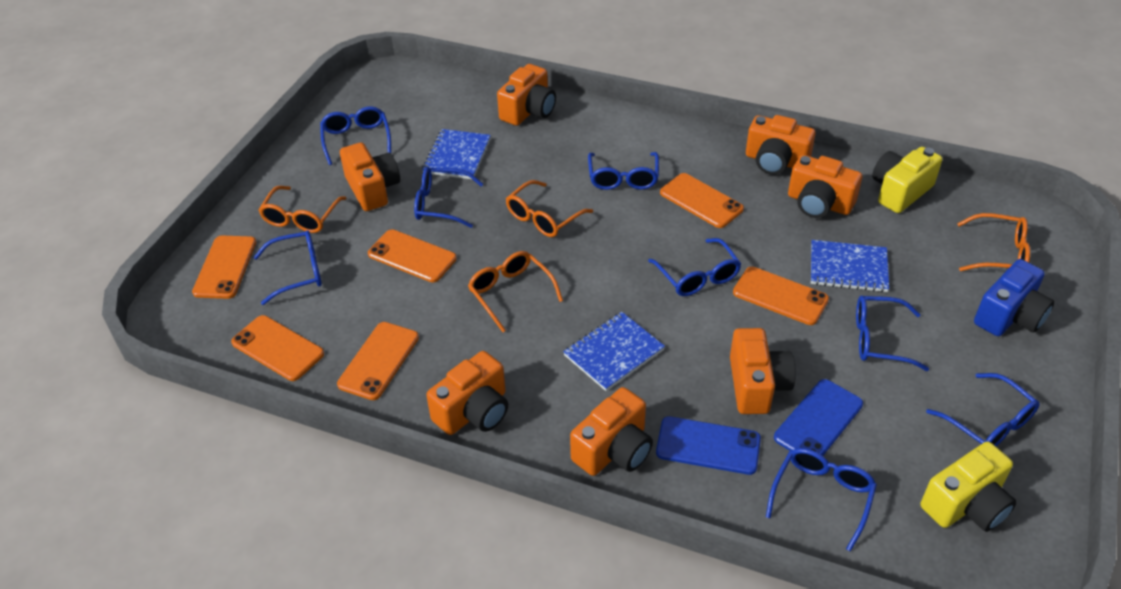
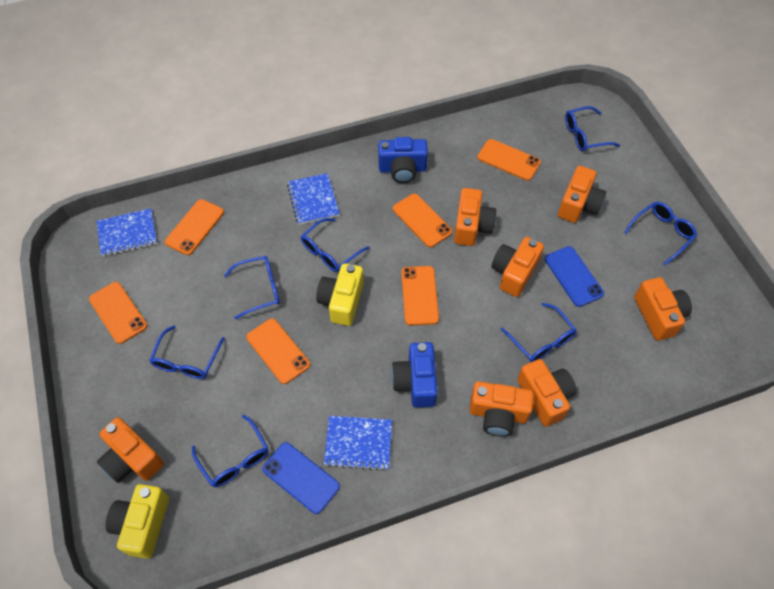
blue camera: 1 -> 2
blue glasses: 8 -> 7
orange glasses: 4 -> 0

